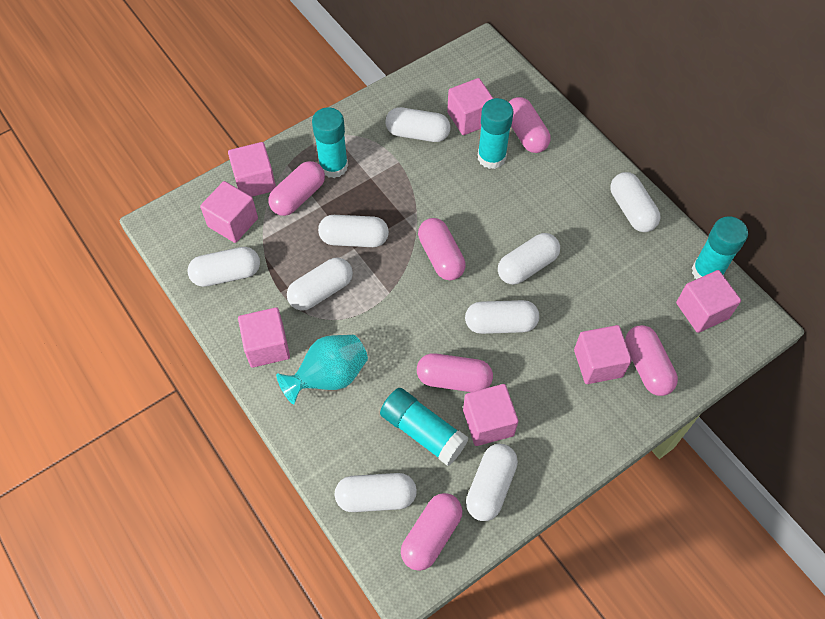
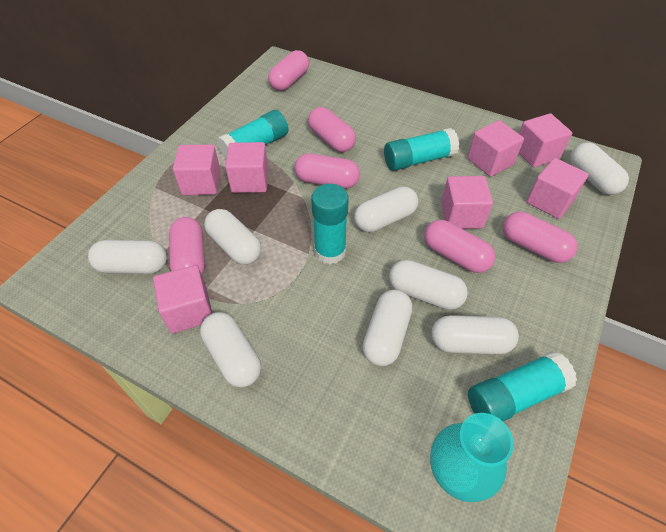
white capsule: 9 -> 8

